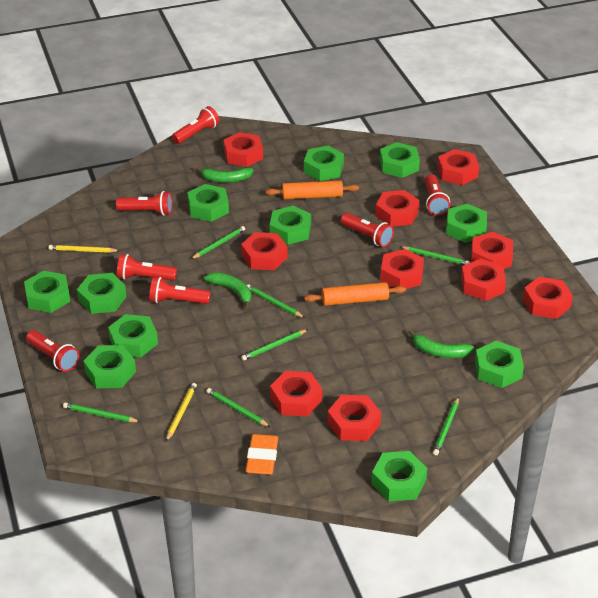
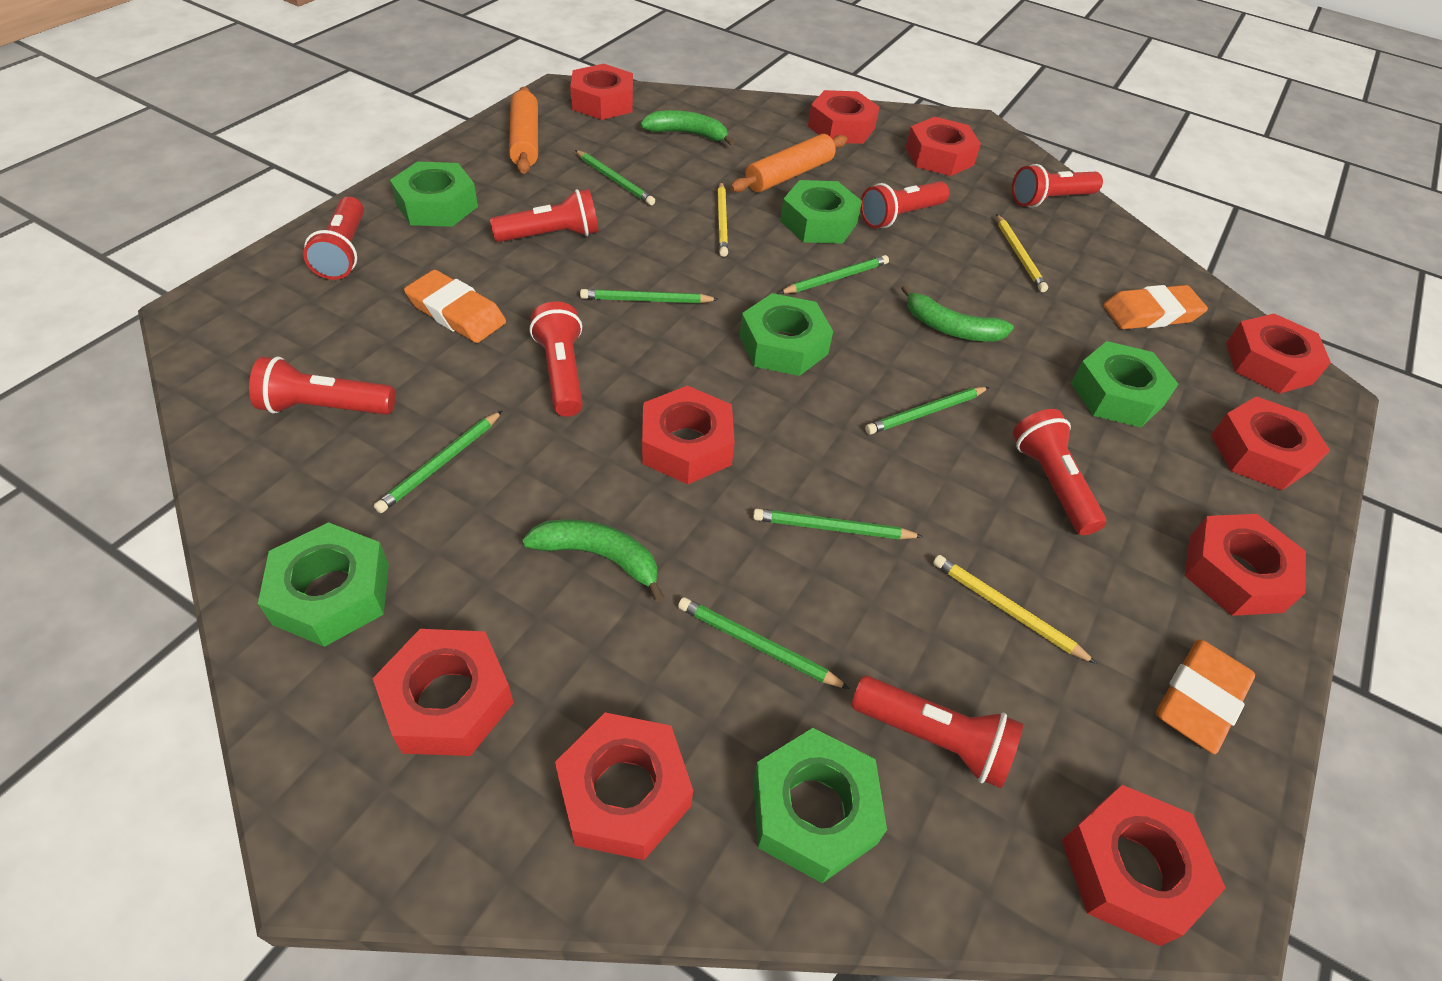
green nut: 11 -> 6
orange eraser: 1 -> 3
red flashlight: 7 -> 8
yellow pencil: 2 -> 3

